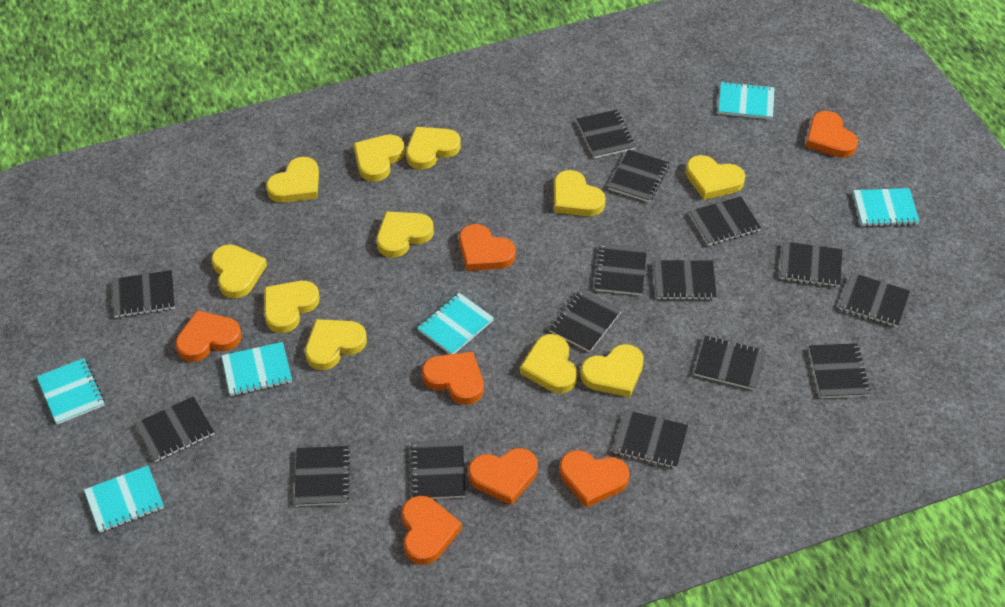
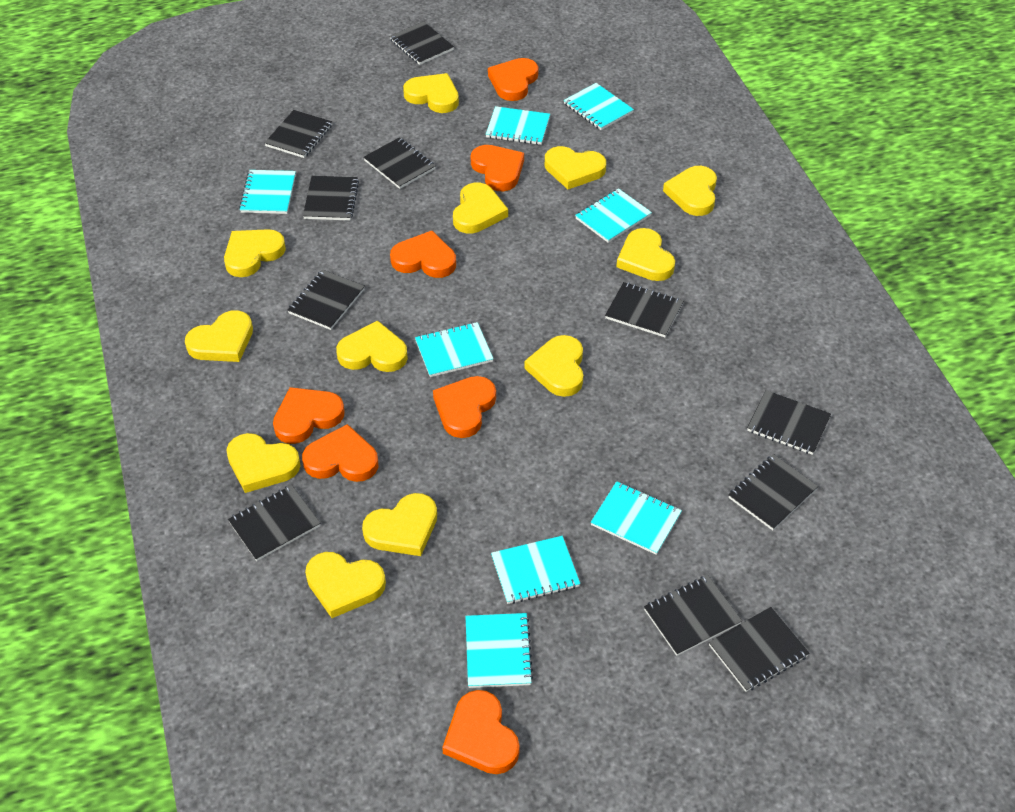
black notebook: 15 -> 11
turquoise notebook: 6 -> 8
yellow heart: 11 -> 12

